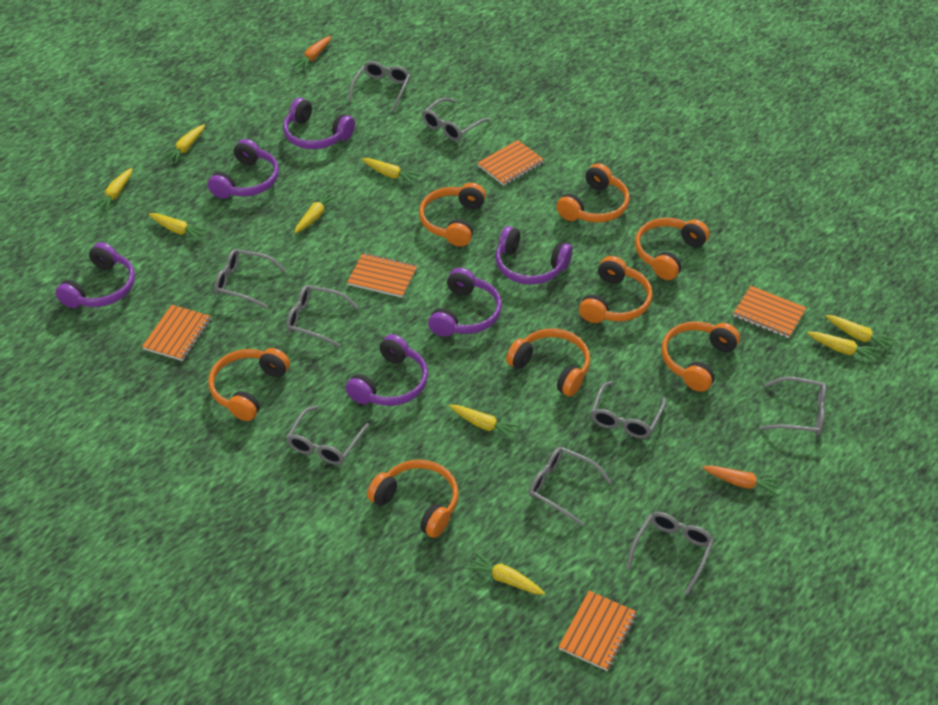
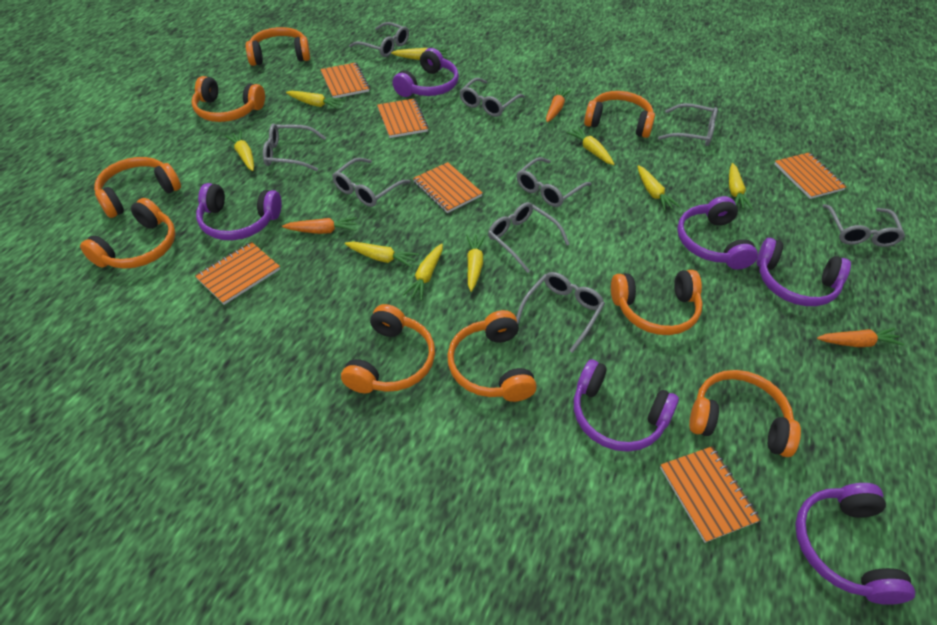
orange carrot: 2 -> 3
orange headphones: 8 -> 9
orange notebook: 5 -> 6

